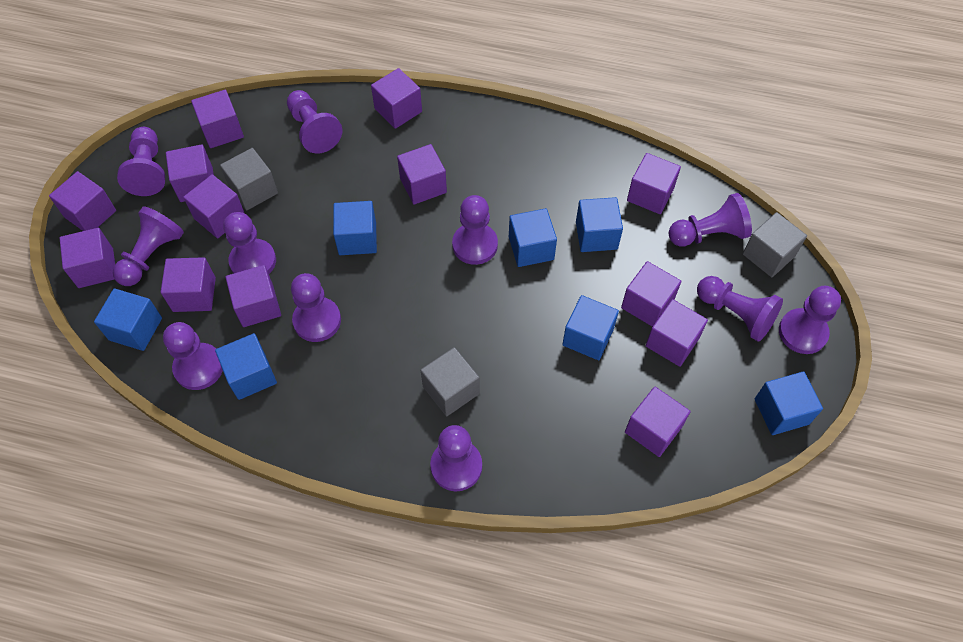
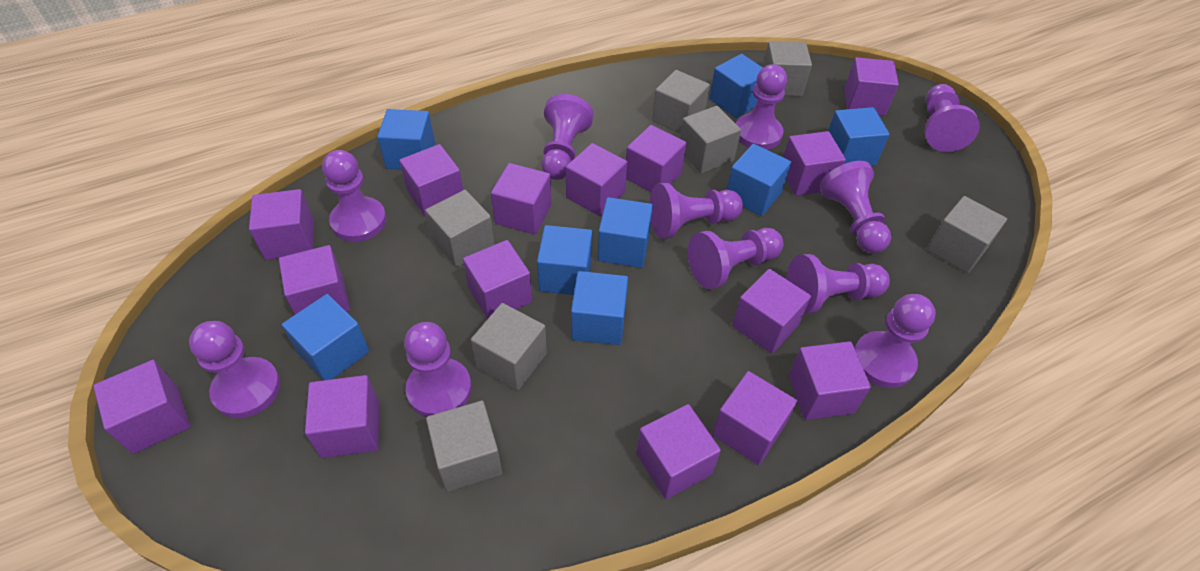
blue cube: 7 -> 8
grey cube: 3 -> 7
purple cube: 13 -> 15

